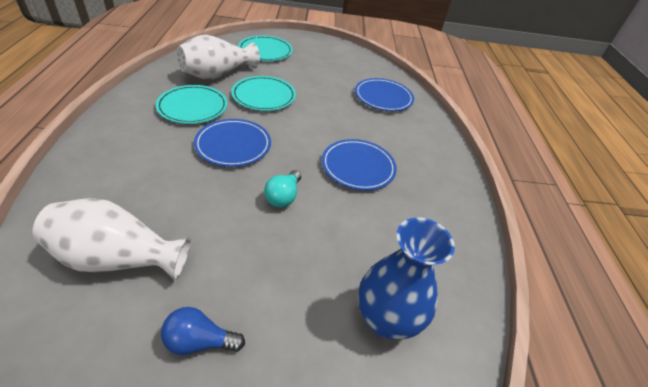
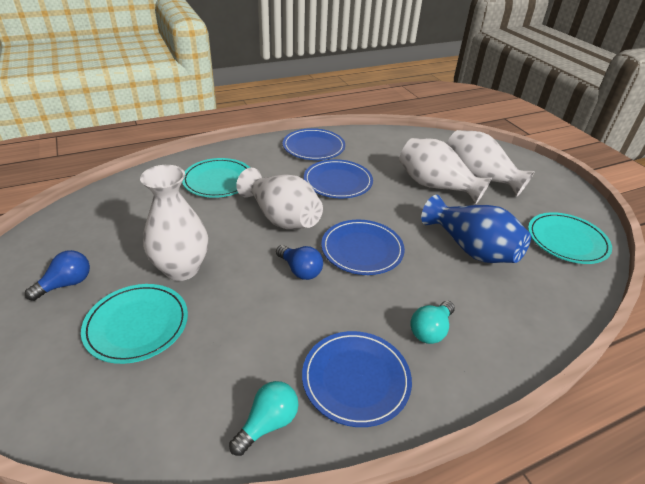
blue light bulb: 1 -> 2
blue plate: 3 -> 4
turquoise light bulb: 1 -> 2
white vase: 2 -> 4

